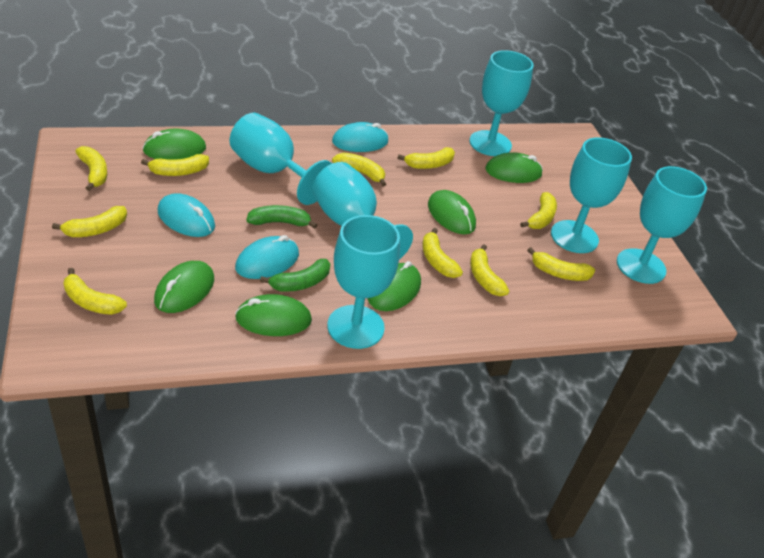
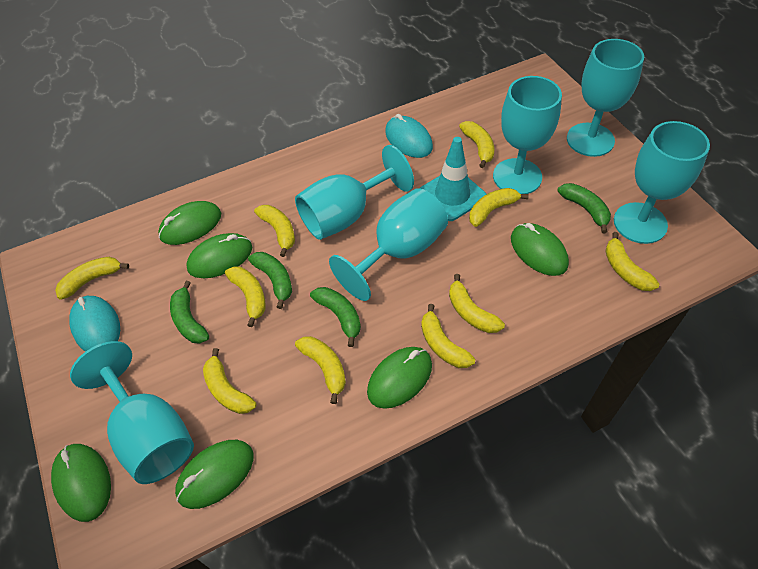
green banana: 2 -> 4
turquoise mouse: 3 -> 2
turquoise traffic cone: 0 -> 1

